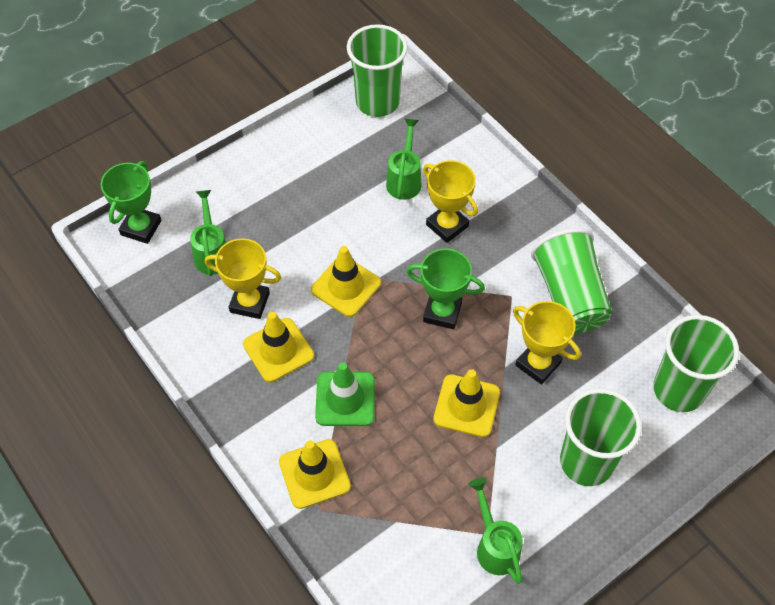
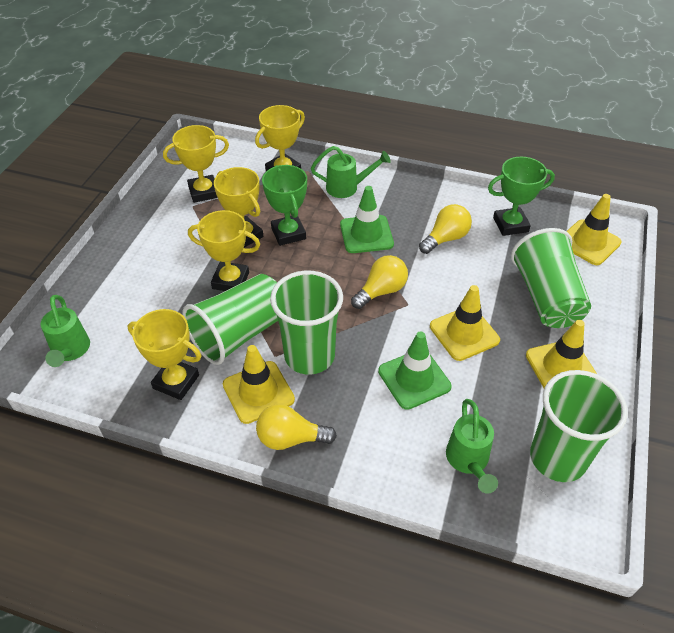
green traffic cone: 1 -> 2
yellow light bulb: 0 -> 3
yellow trophy: 3 -> 5

